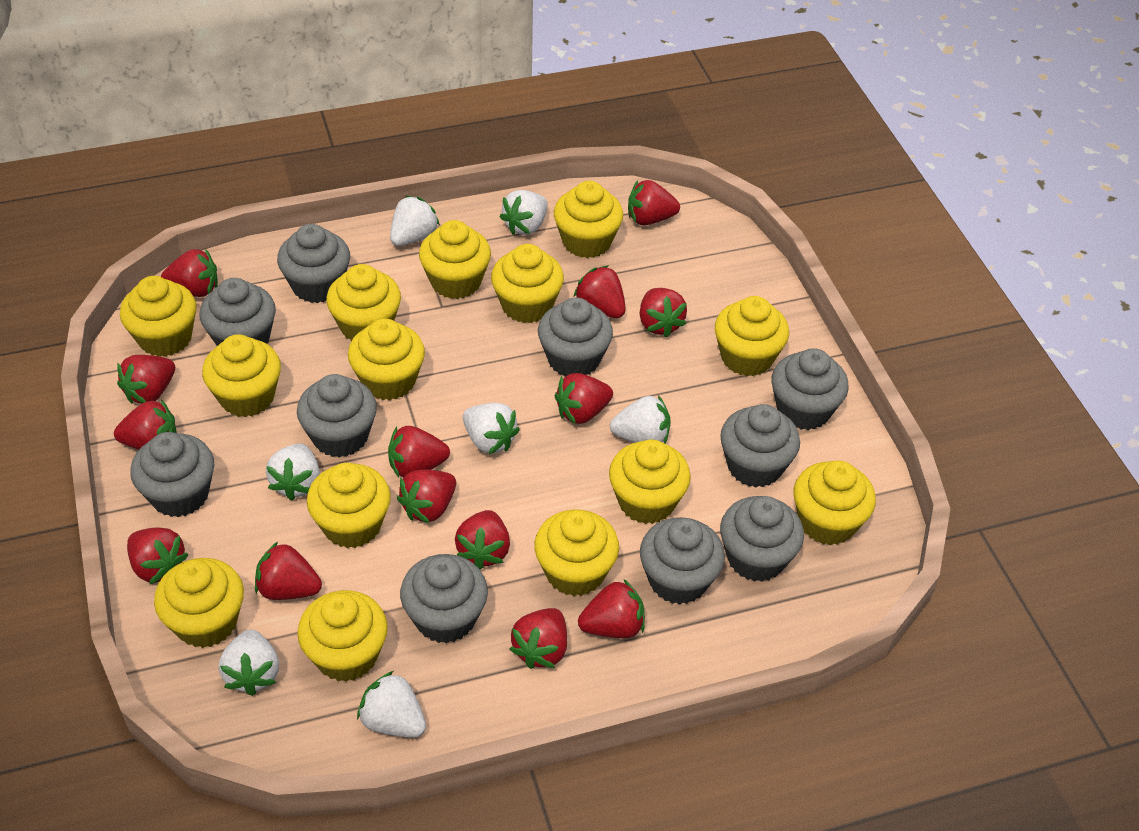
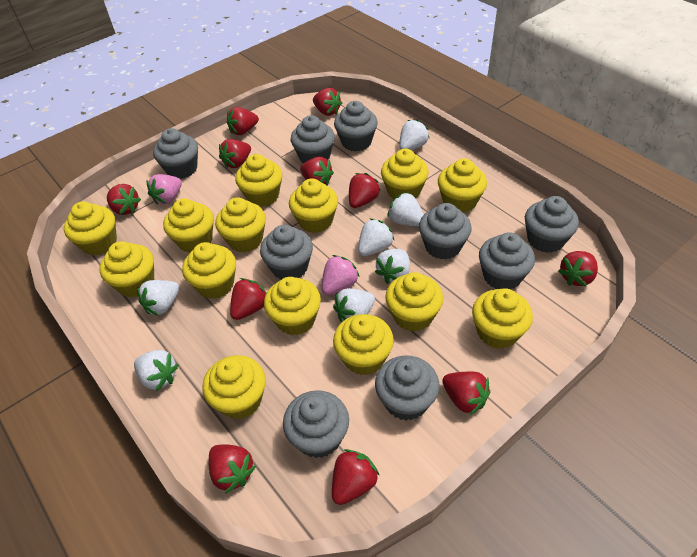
grey cupcake: 10 -> 9
pink strawberry: 0 -> 2
red strawberry: 14 -> 11

